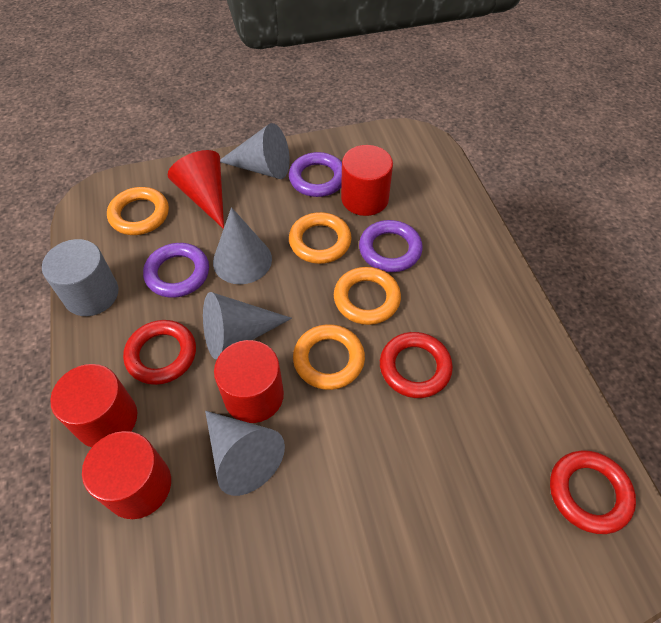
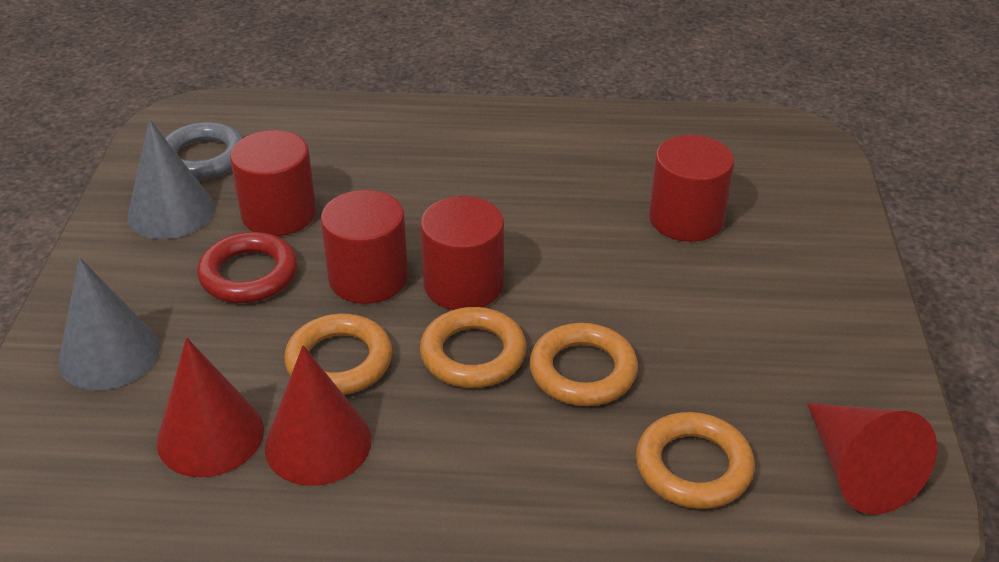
grey cone: 4 -> 2
grey cylinder: 1 -> 0
grey ring: 0 -> 1
purple ring: 3 -> 0
red cone: 1 -> 3
red ring: 3 -> 1

